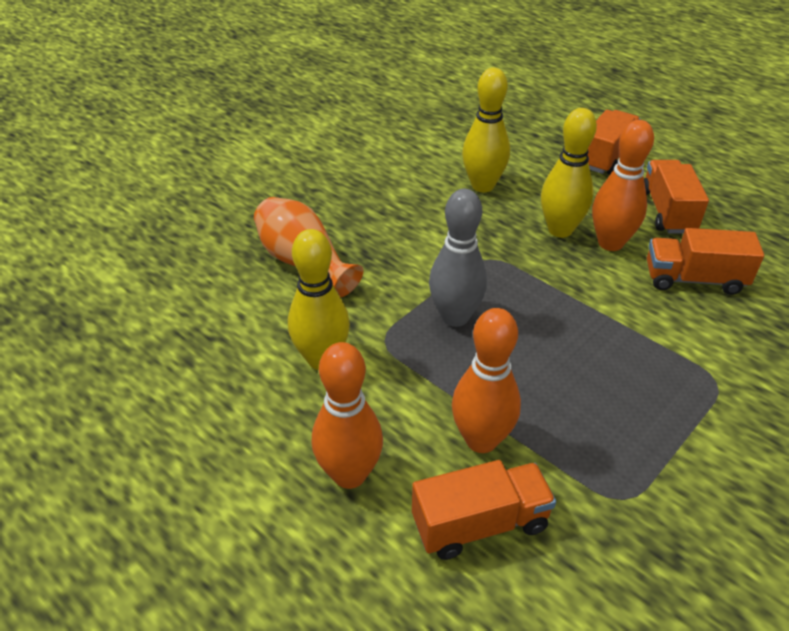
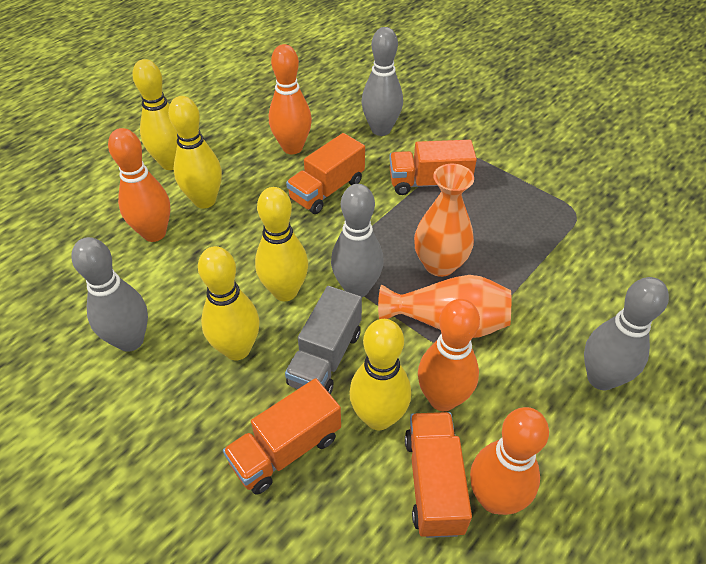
grey bowling pin: 1 -> 4
grey truck: 0 -> 1
orange bowling pin: 3 -> 4
orange vase: 1 -> 2
yellow bowling pin: 3 -> 5

